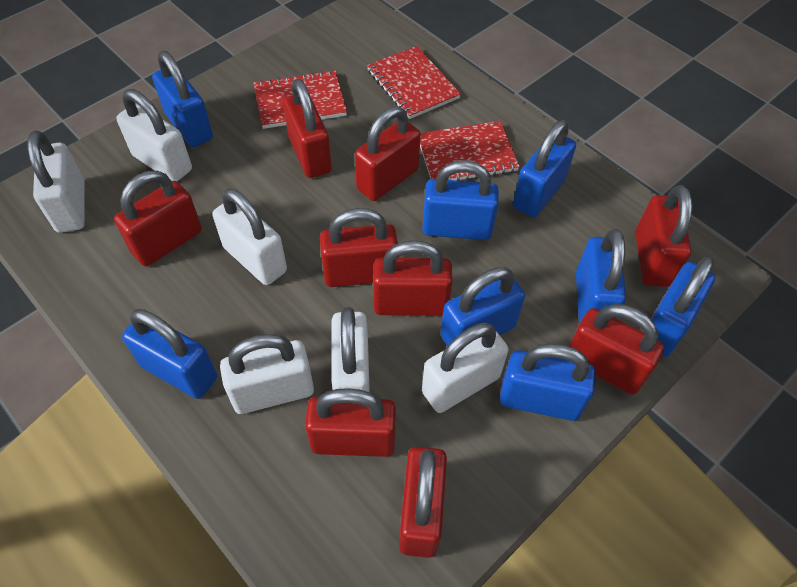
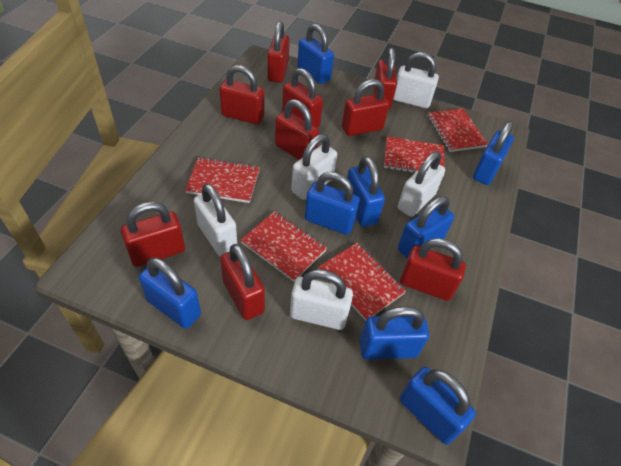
red notebook: 3 -> 5
white padlock: 6 -> 5

